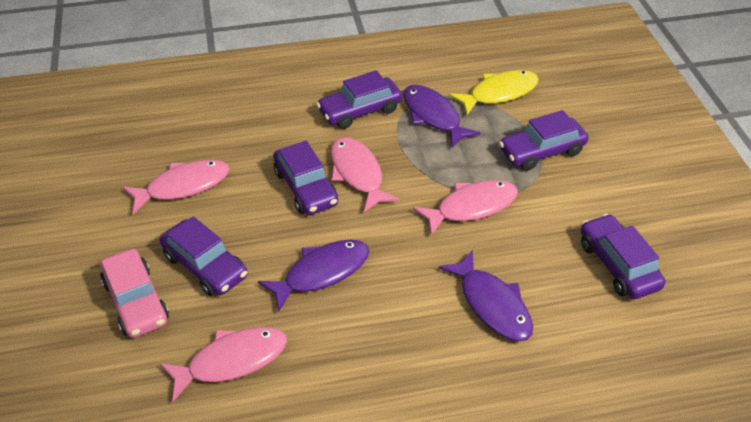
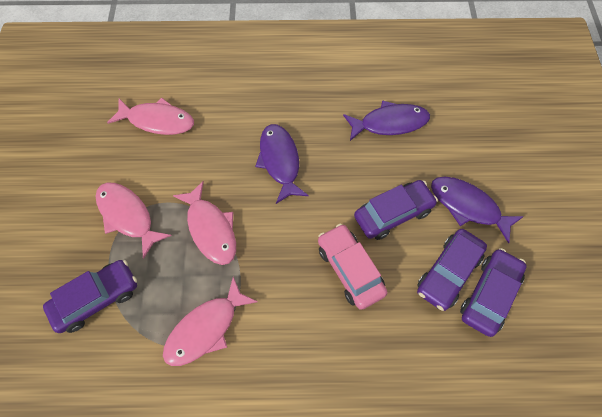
purple car: 5 -> 4
yellow fish: 1 -> 0

